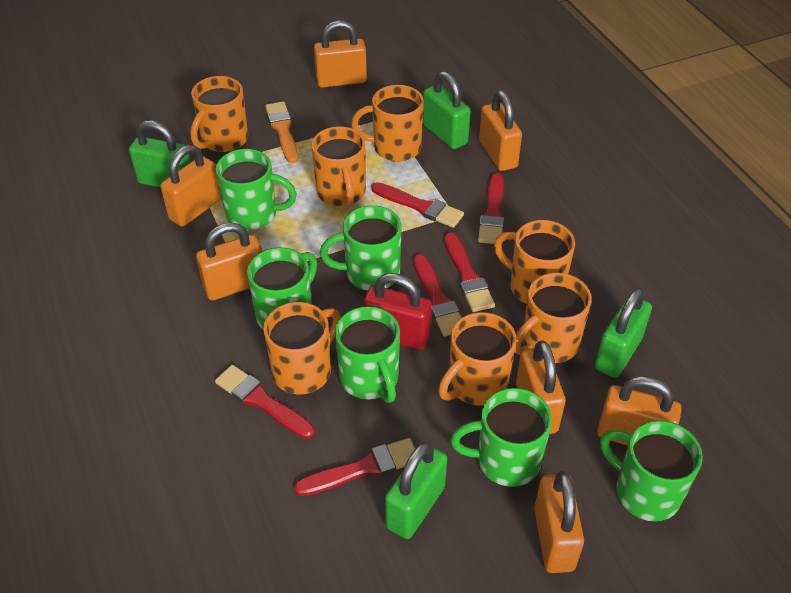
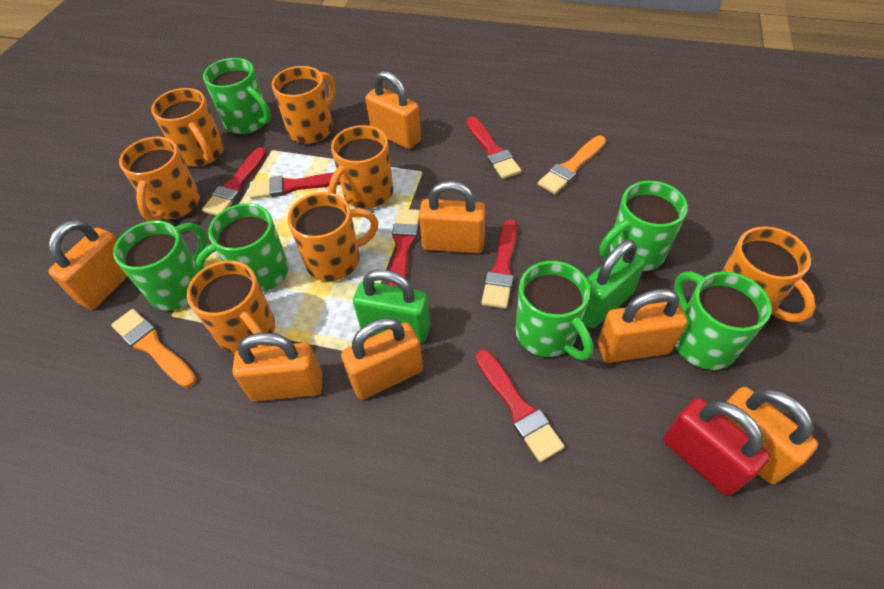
green padlock: 4 -> 2
orange brush: 1 -> 2

